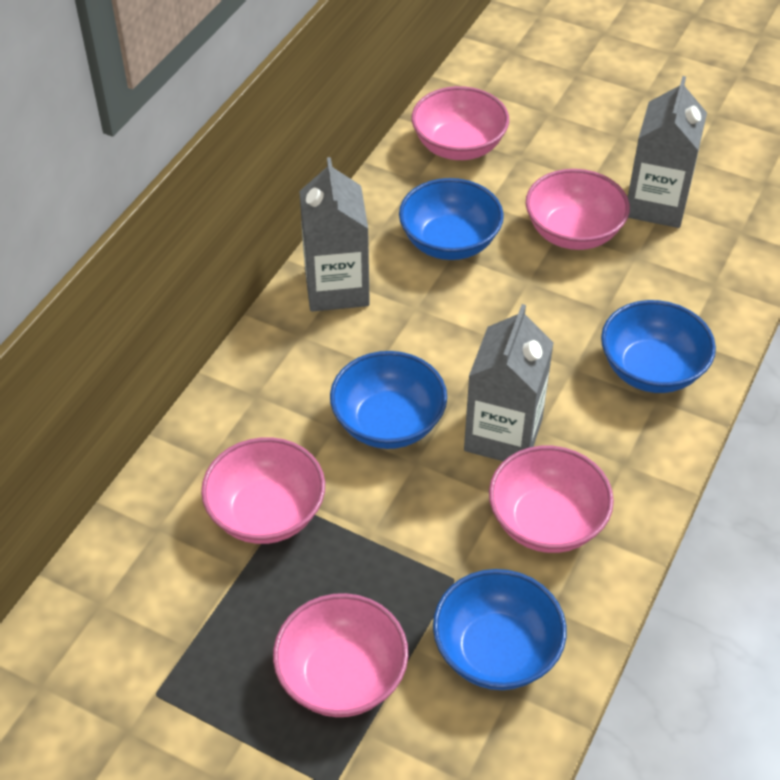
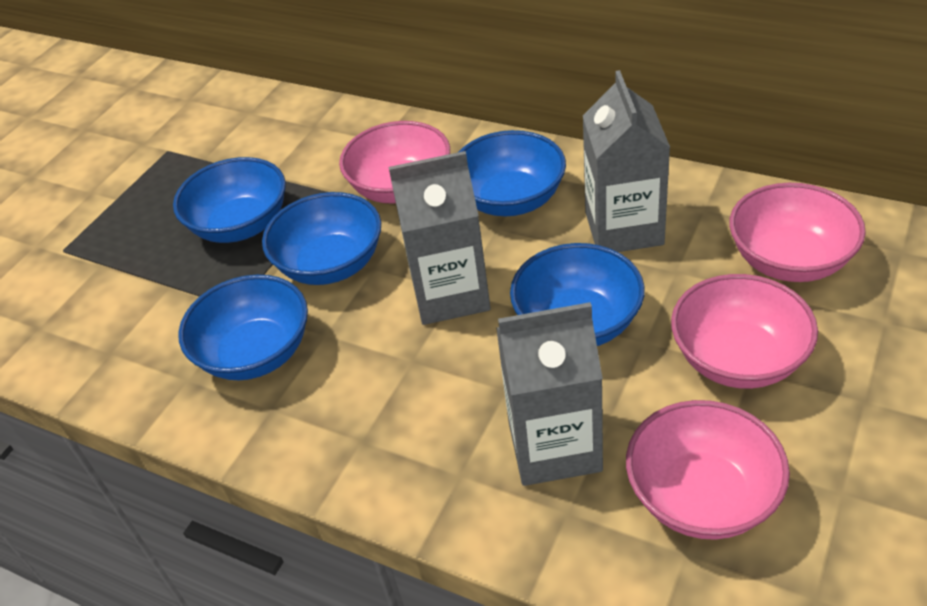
blue bowl: 4 -> 5
pink bowl: 5 -> 4

